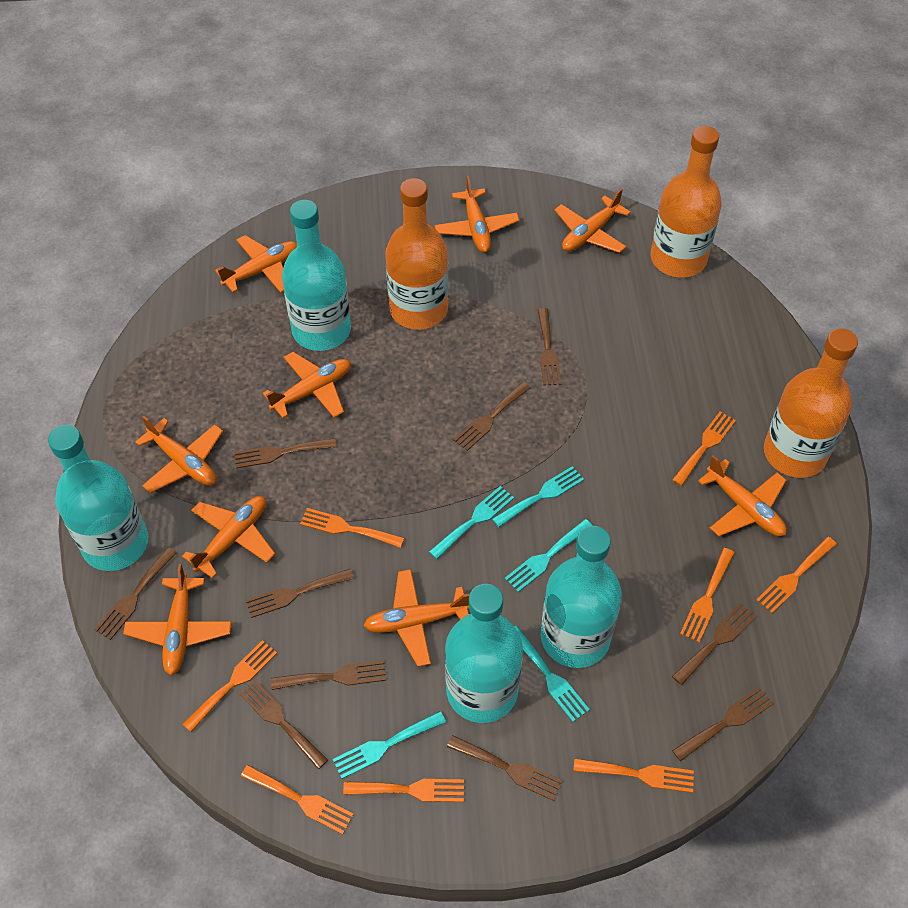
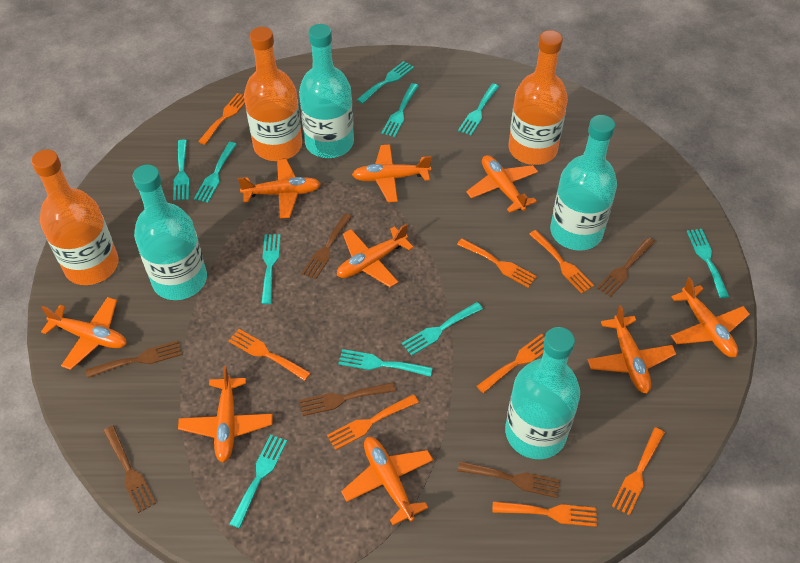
brown fork: 10 -> 6
turquoise fork: 5 -> 10

